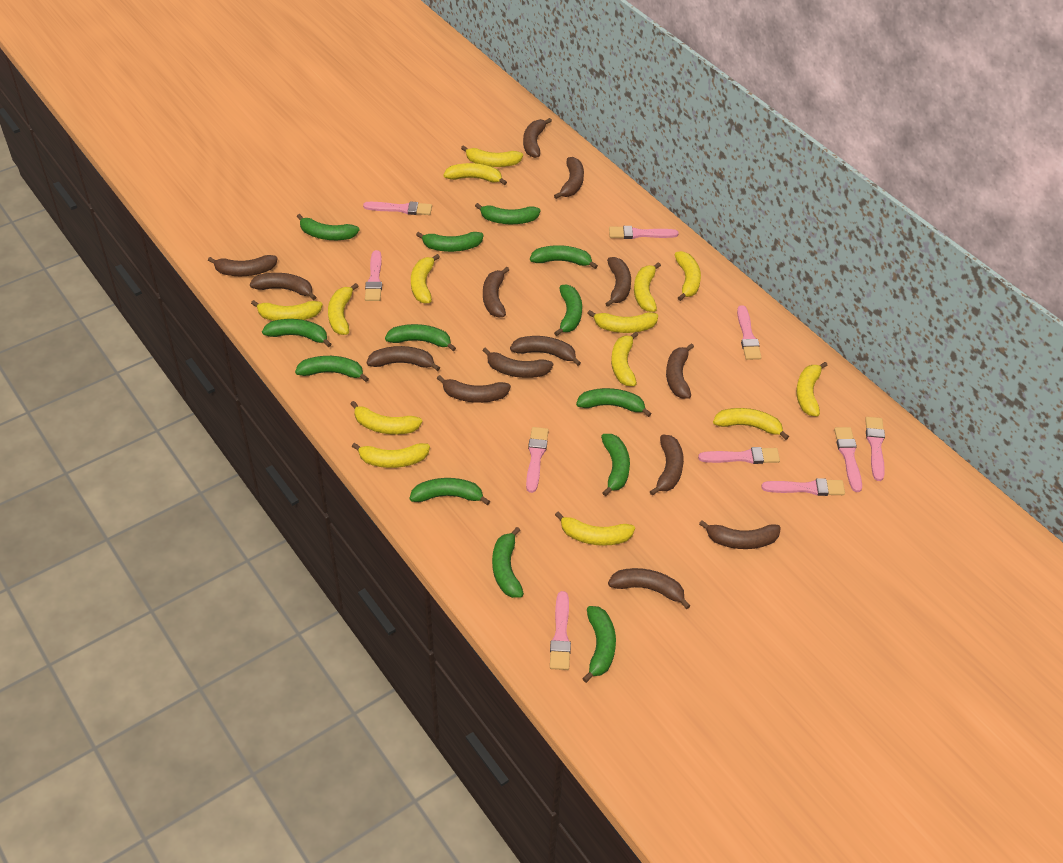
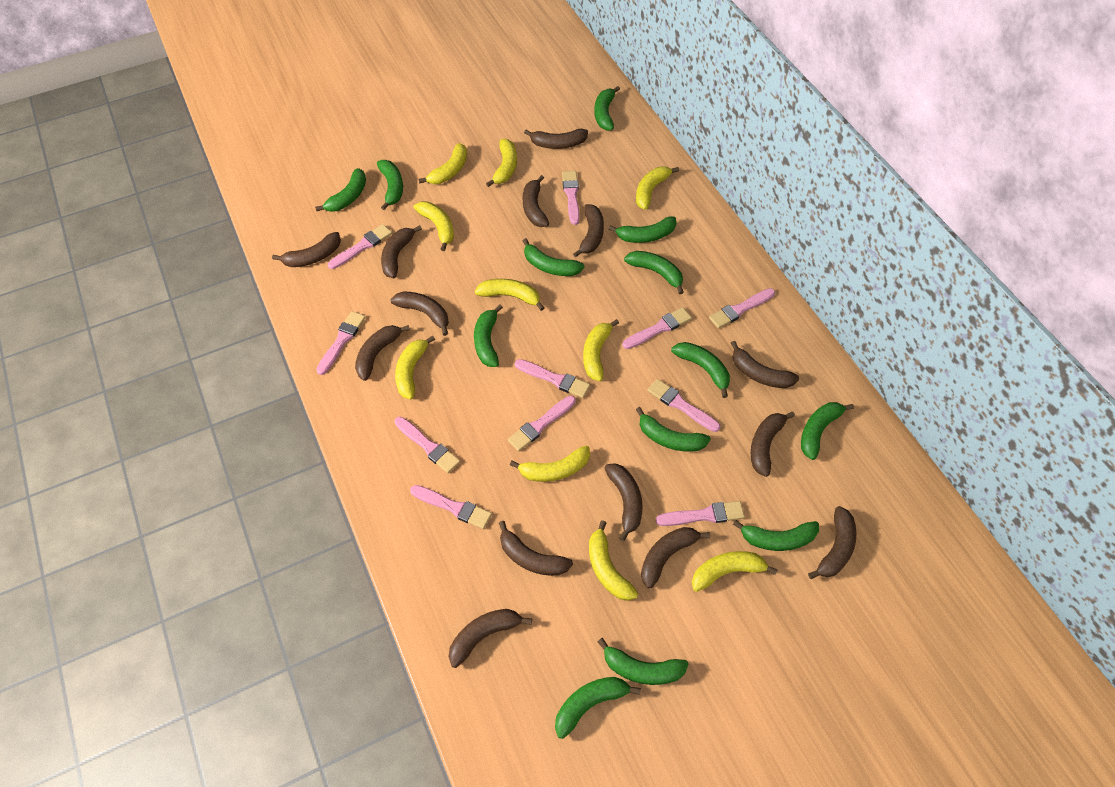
pink brush: 10 -> 11
yellow banana: 14 -> 10

